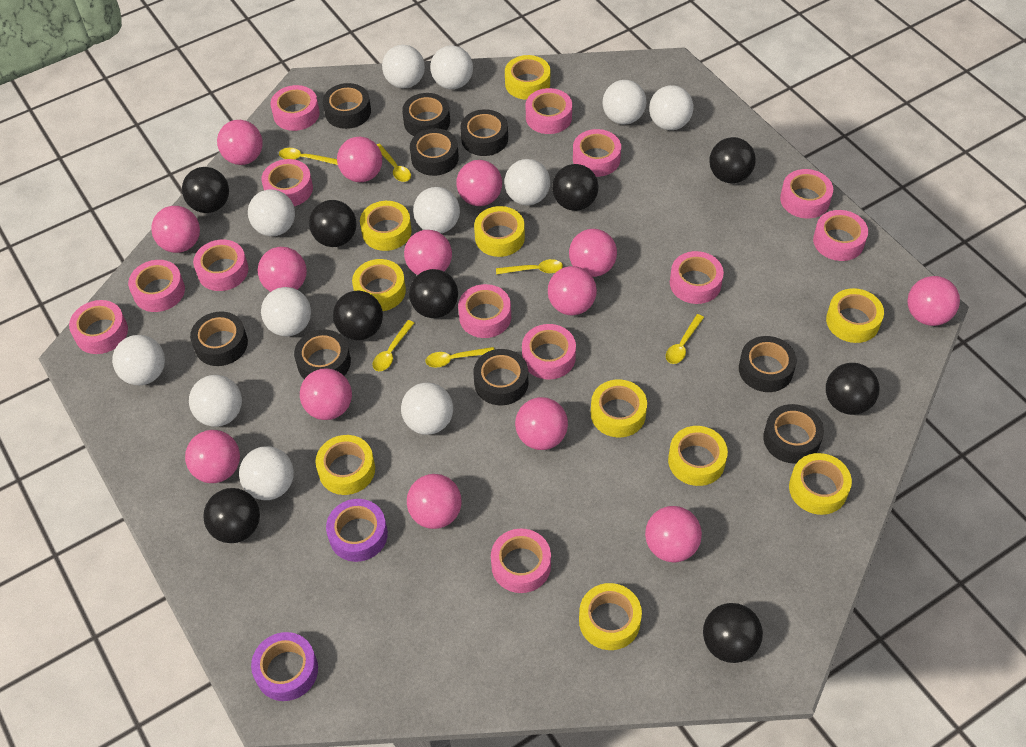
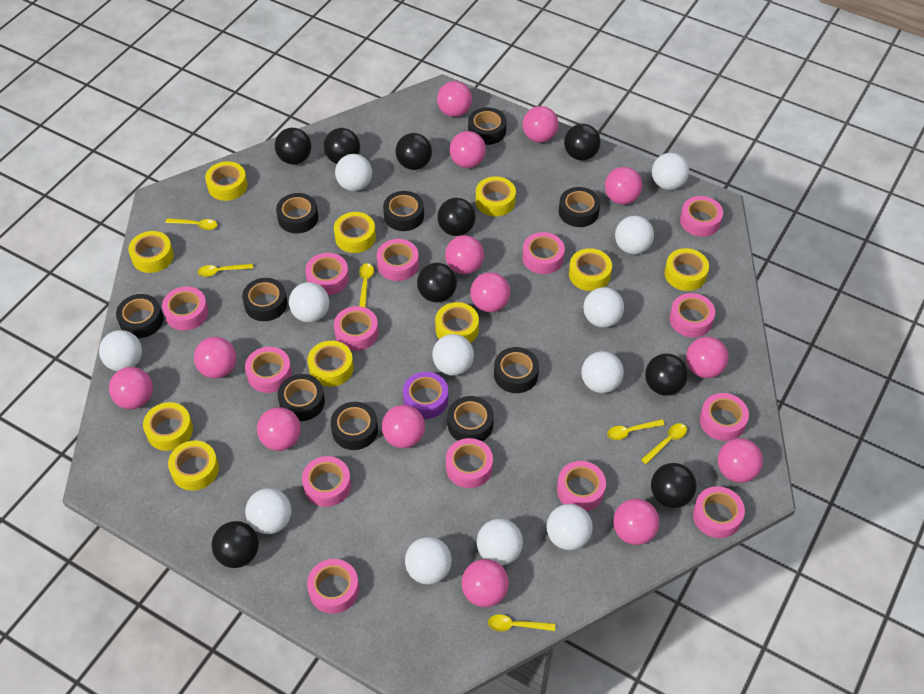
black tape: 9 -> 10
pink tape: 13 -> 14
purple tape: 2 -> 1

